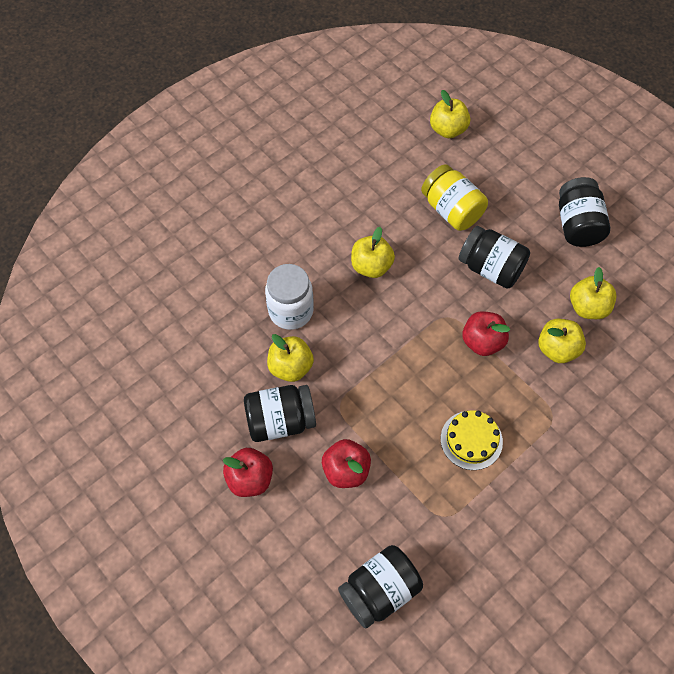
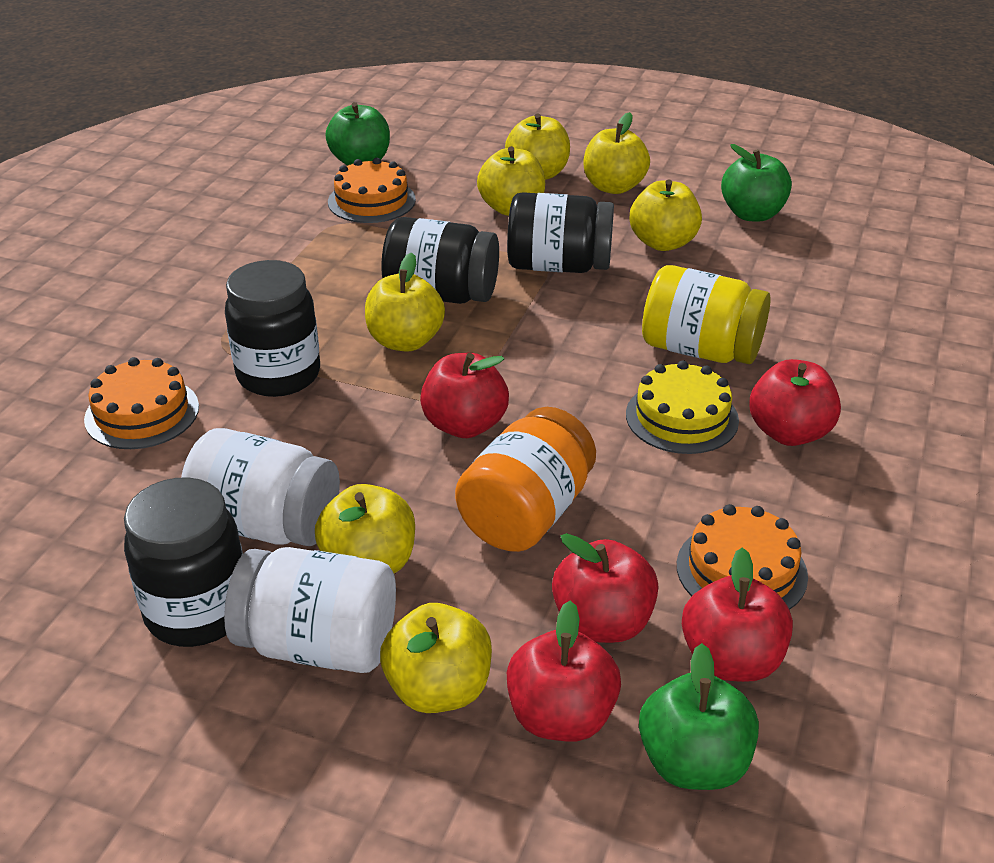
green apple: 0 -> 3
orange cake: 0 -> 3
orange jar: 0 -> 1
red apple: 3 -> 5
white jar: 1 -> 2
yellow apple: 5 -> 7

